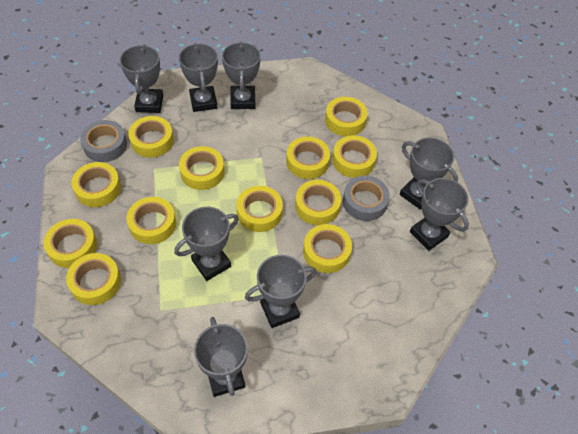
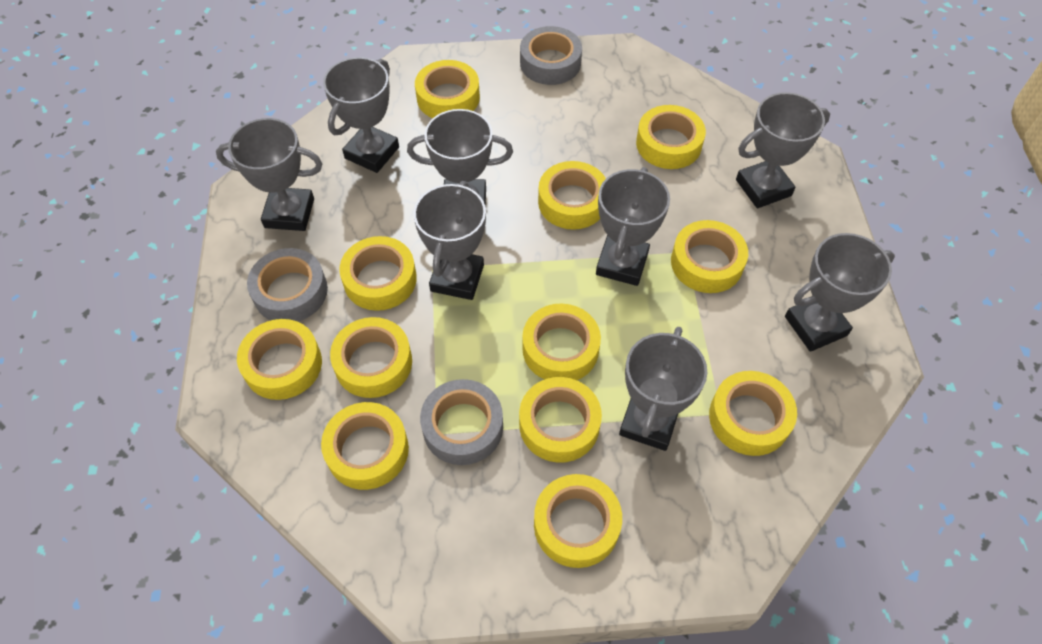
grey tape: 2 -> 3

